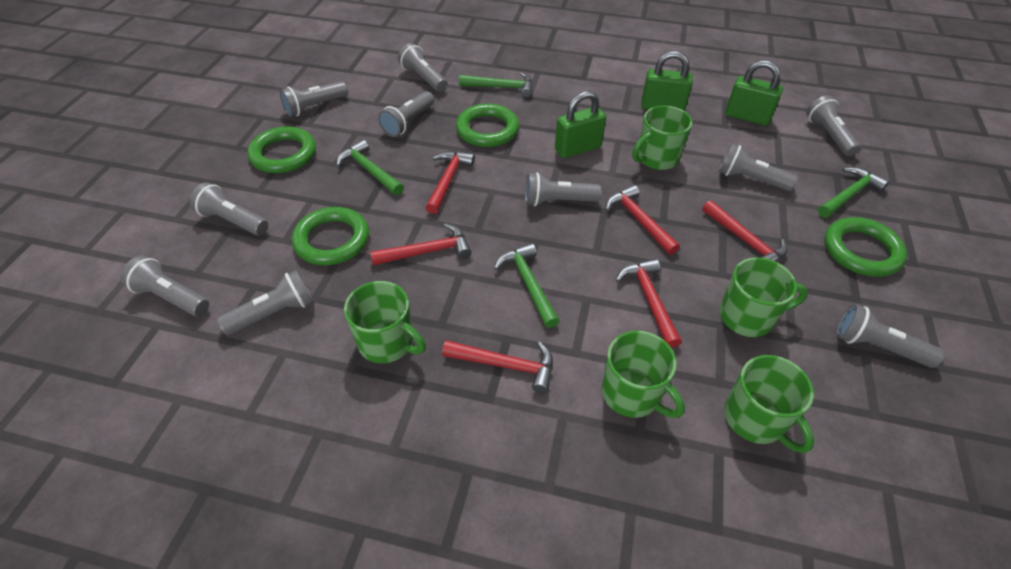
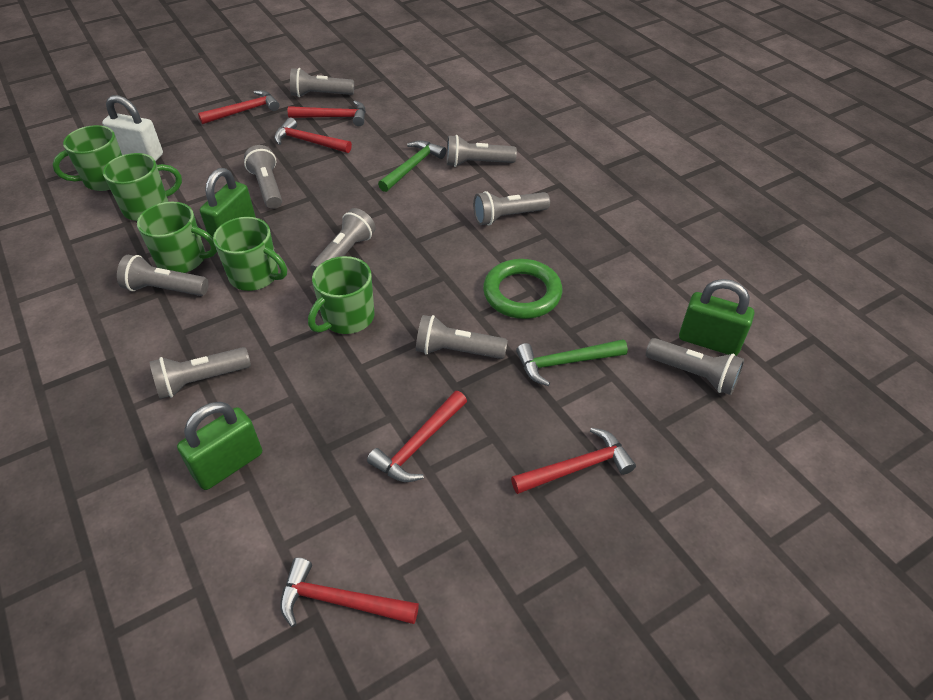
green hammer: 4 -> 2
green ring: 4 -> 1
grey flashlight: 10 -> 9
white padlock: 0 -> 1

